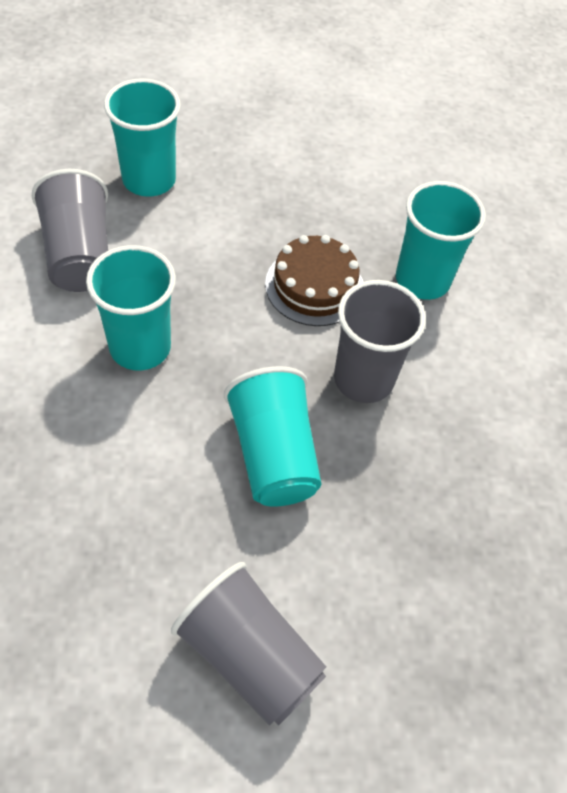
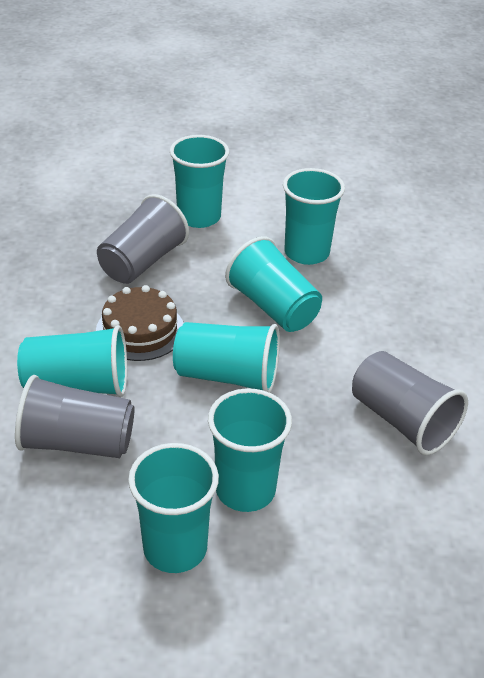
turquoise cup: 4 -> 7

